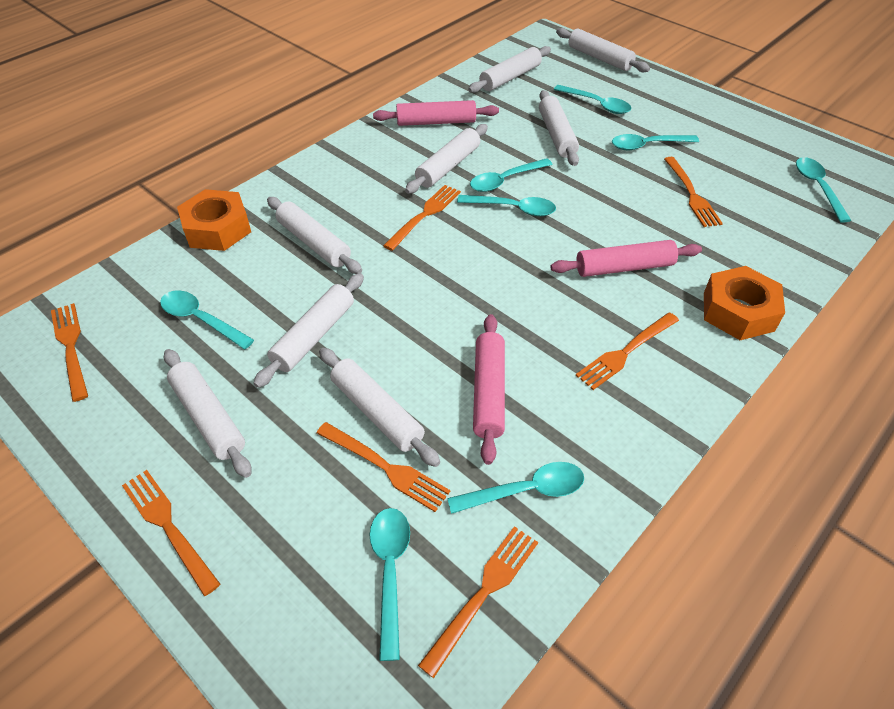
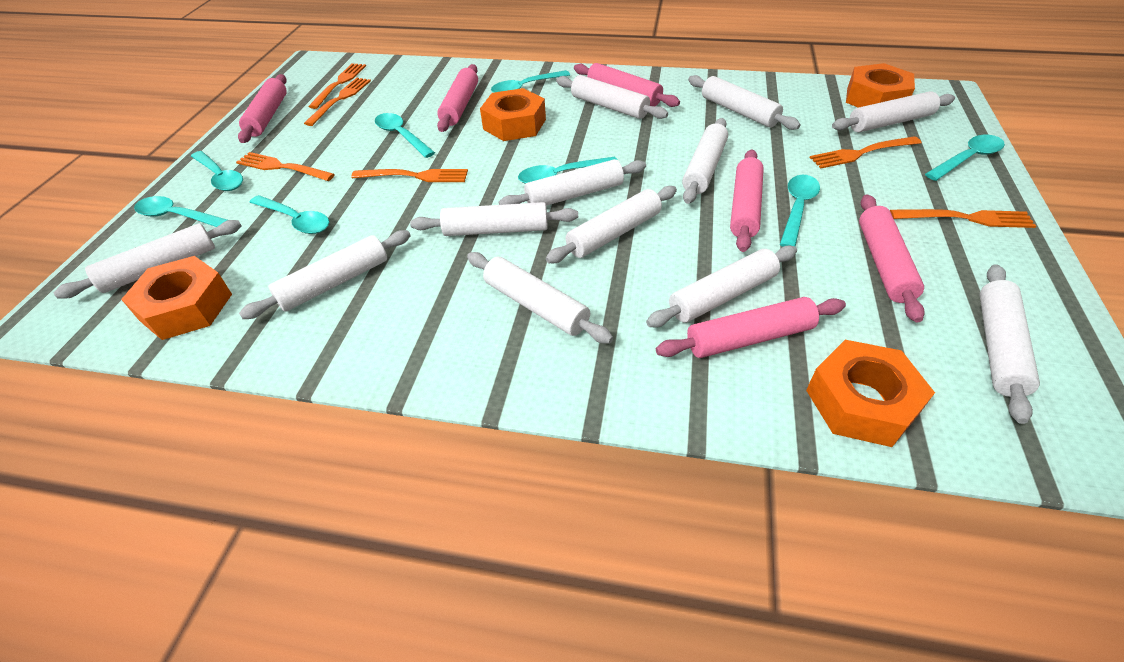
orange fork: 7 -> 6
orange nut: 2 -> 4
pink rolling pin: 3 -> 6
white rolling pin: 8 -> 12

